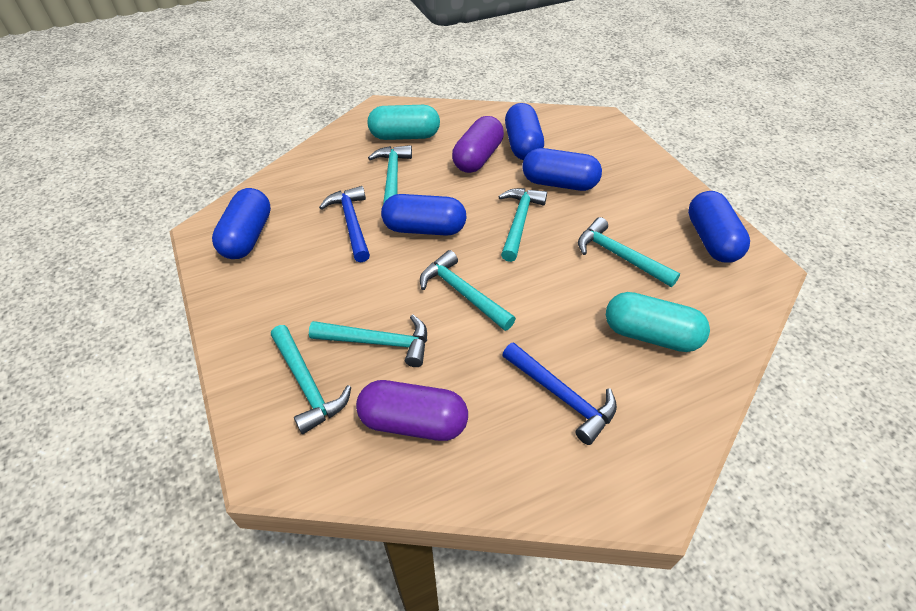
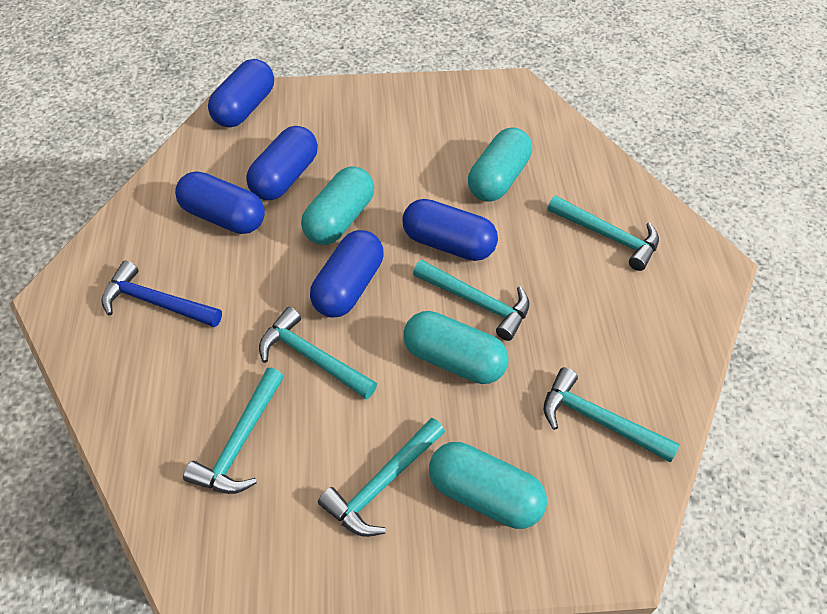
blue hammer: 2 -> 1
purple capsule: 2 -> 0
turquoise capsule: 2 -> 4

